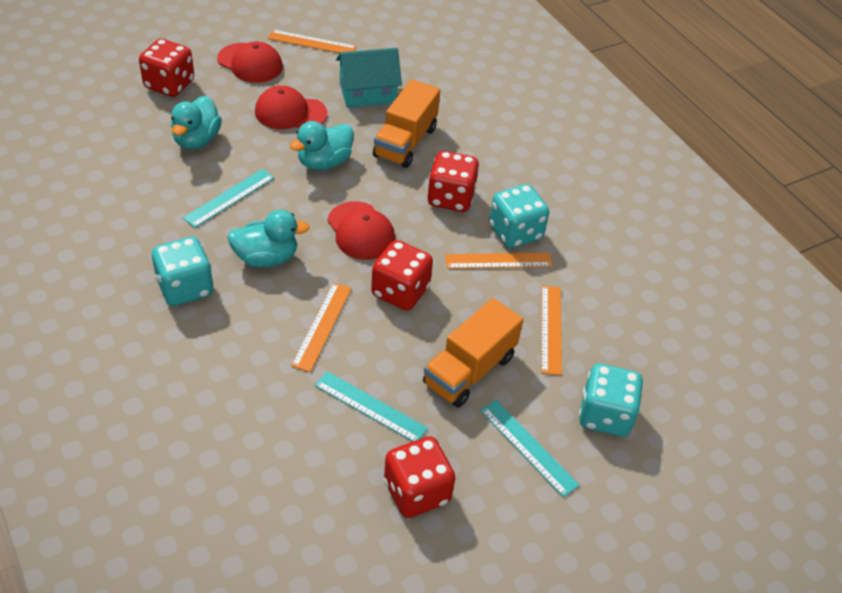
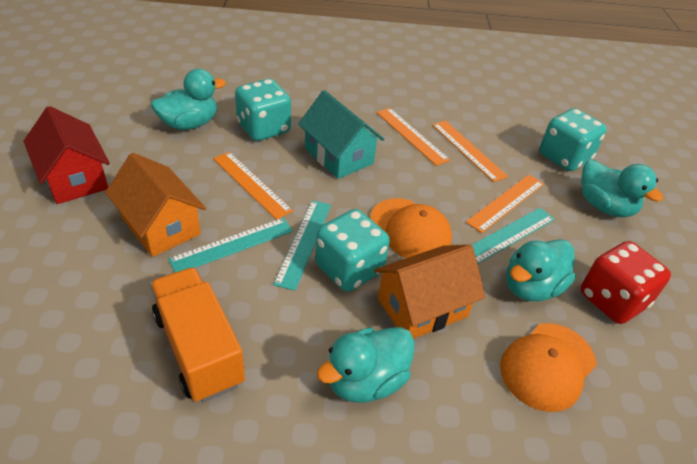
orange cap: 0 -> 2
orange house: 0 -> 2
orange truck: 2 -> 1
red cap: 3 -> 0
red dice: 4 -> 1
red house: 0 -> 1
turquoise duck: 3 -> 4

